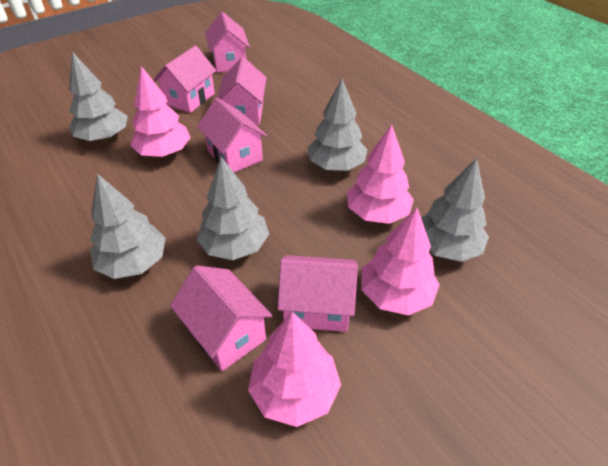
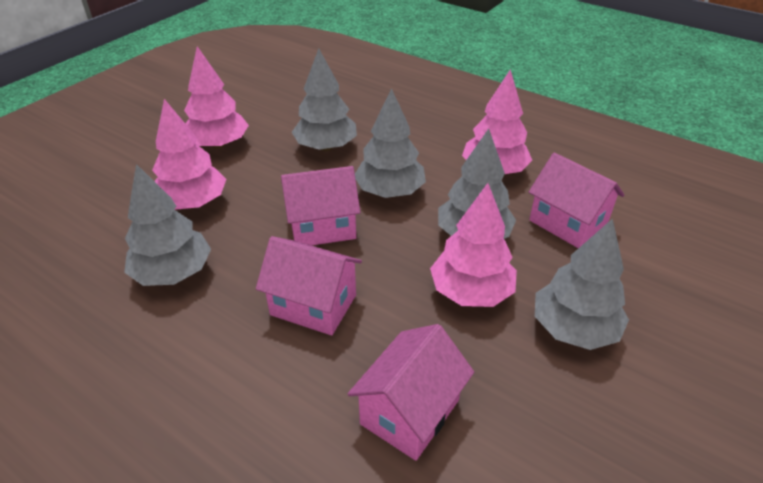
pink house: 6 -> 4

